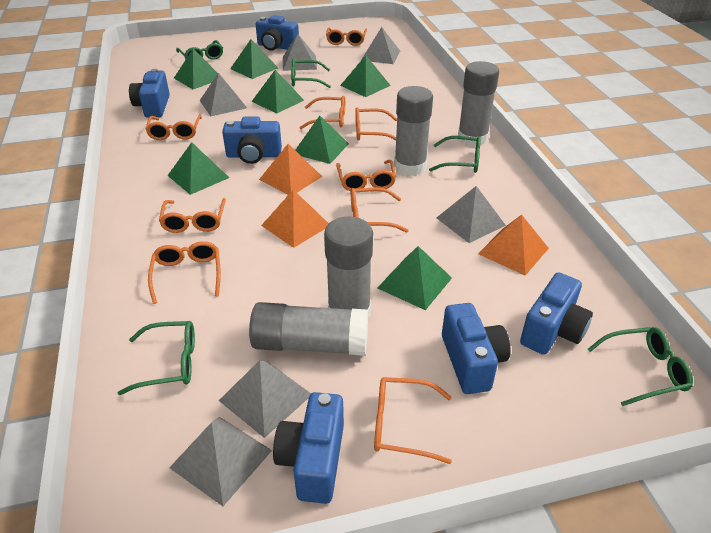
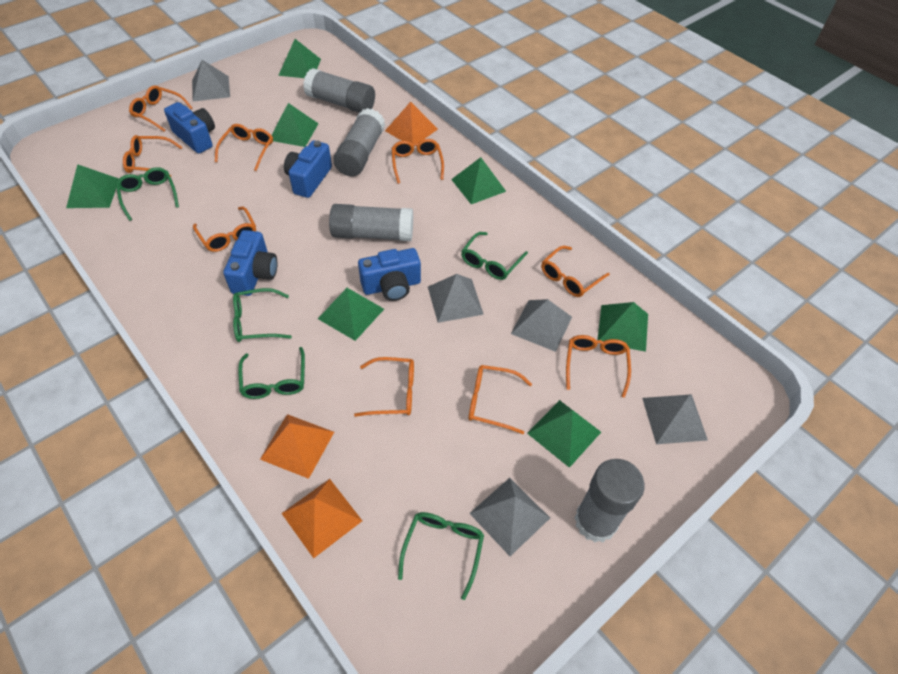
blue camera: 6 -> 4
grey pyramid: 6 -> 5

